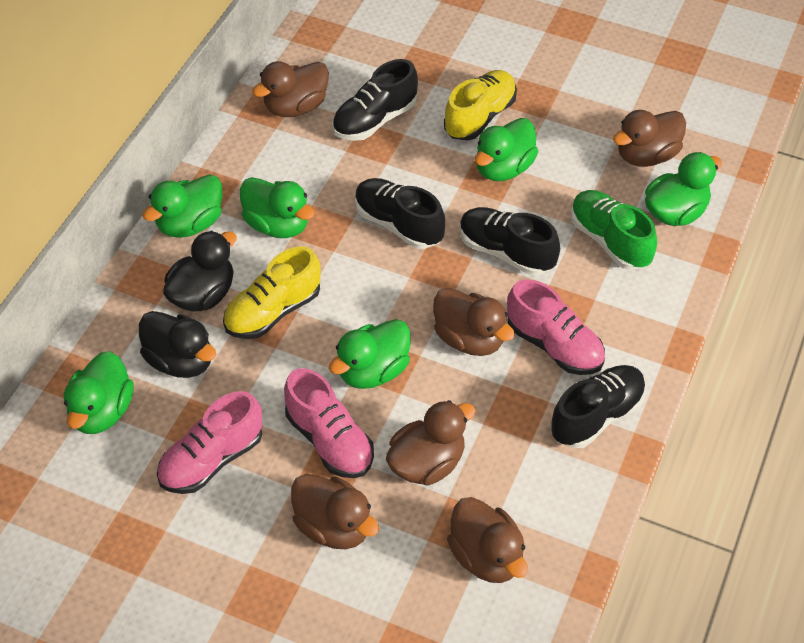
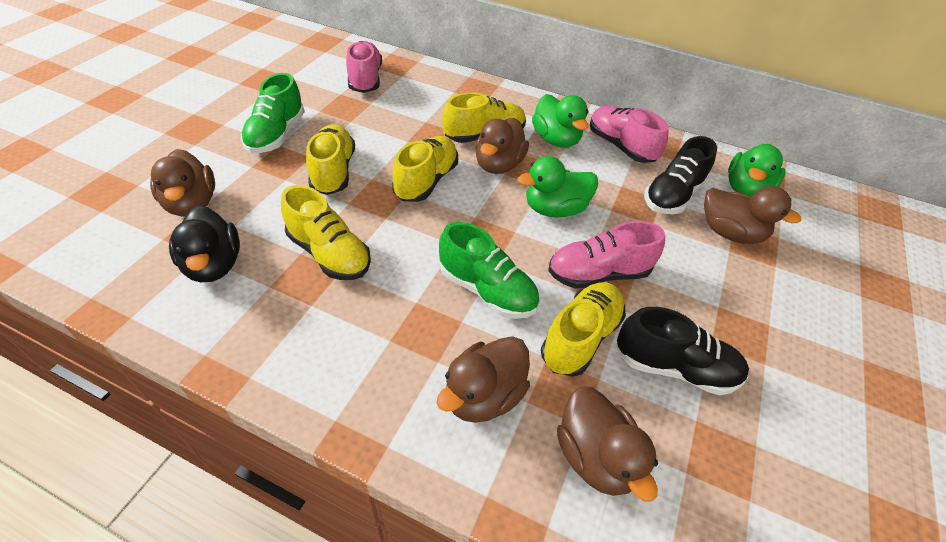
black duck: 2 -> 1
black shoe: 4 -> 2
brown duck: 6 -> 5
green duck: 6 -> 3
green shoe: 1 -> 2
yellow shoe: 2 -> 5

